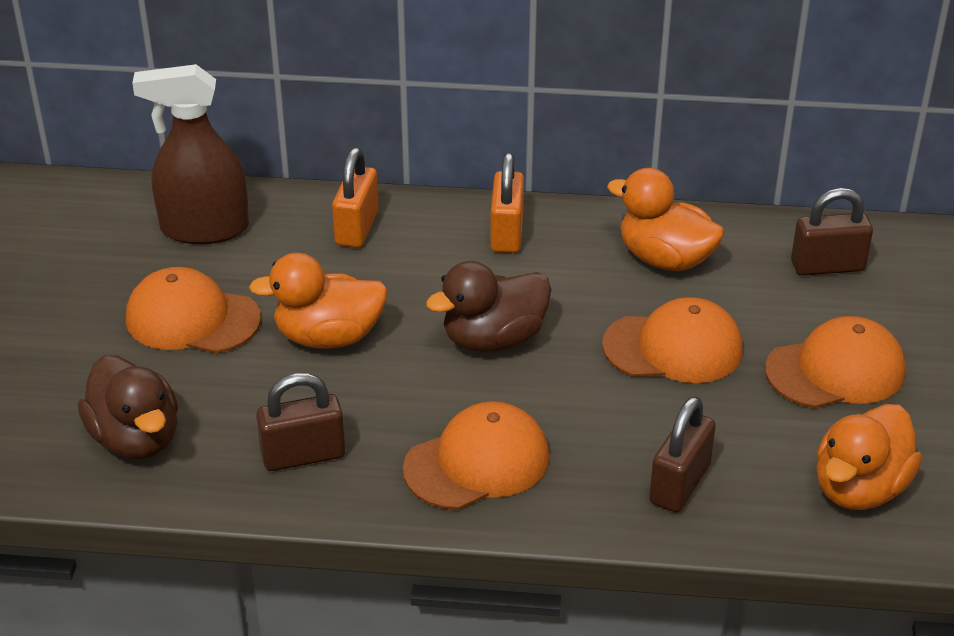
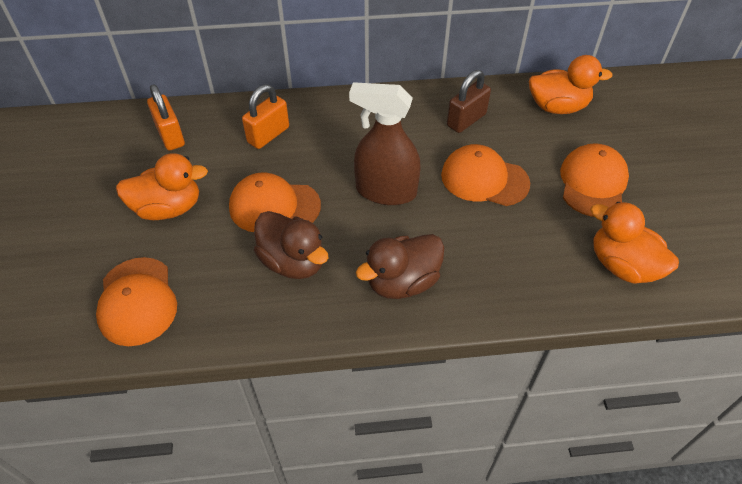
brown padlock: 3 -> 1

